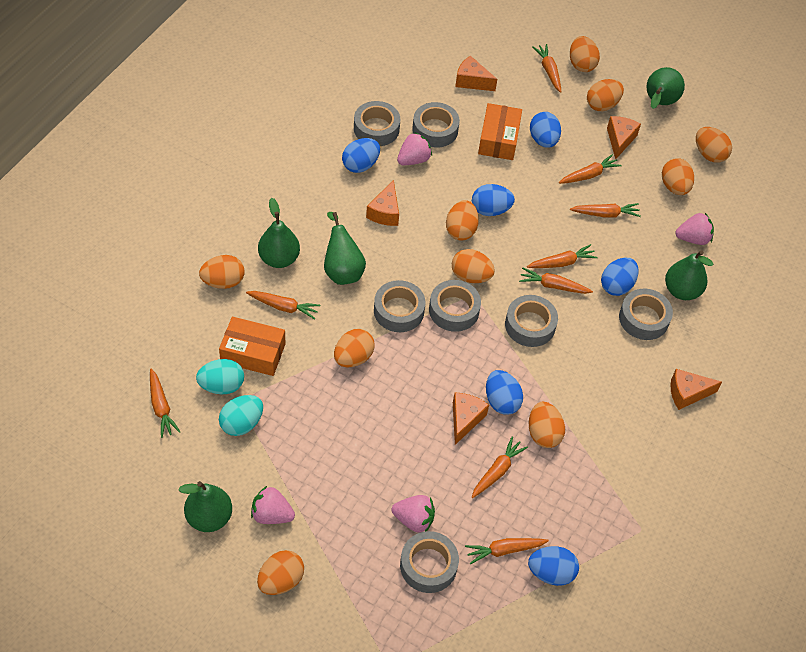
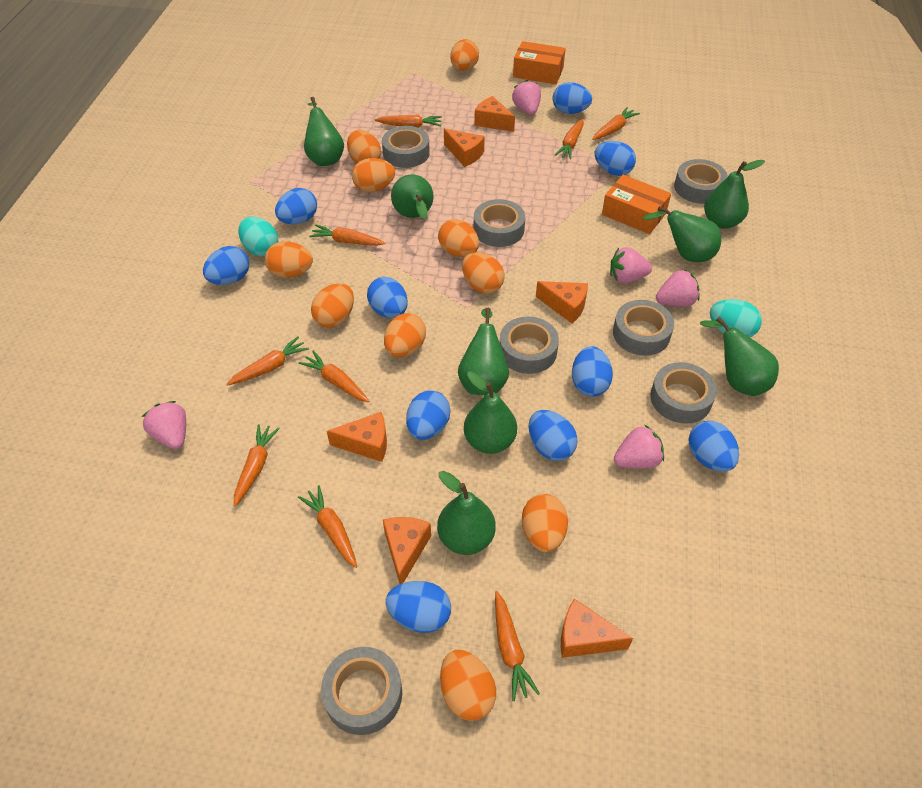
blue egg: 6 -> 10
green pear: 5 -> 8
orange cheese: 5 -> 6
pink strawberry: 4 -> 5

